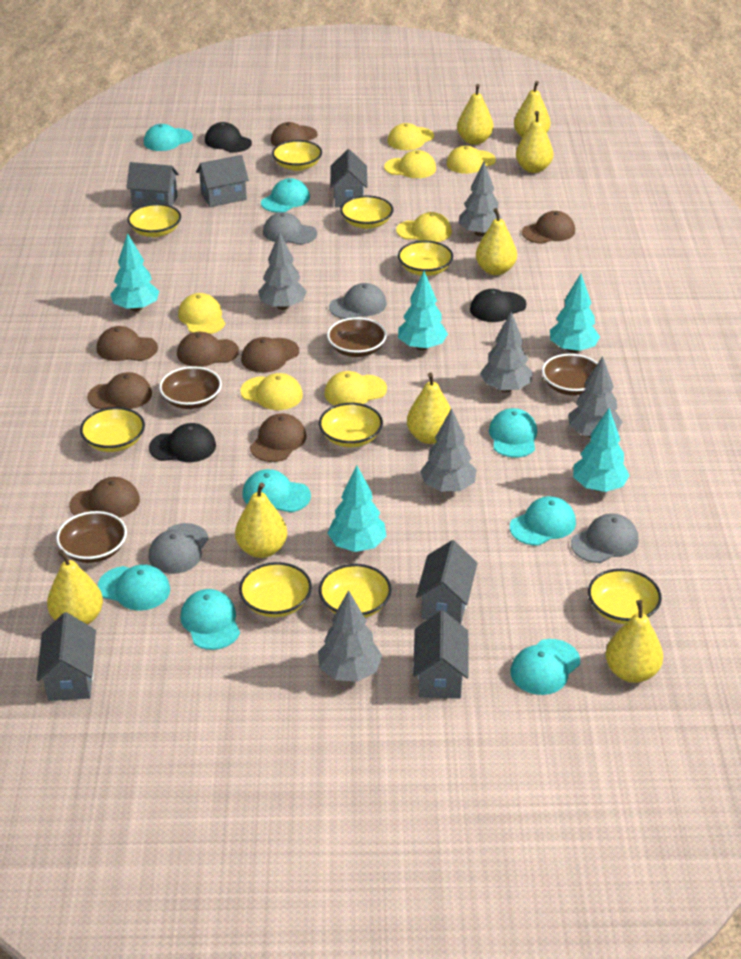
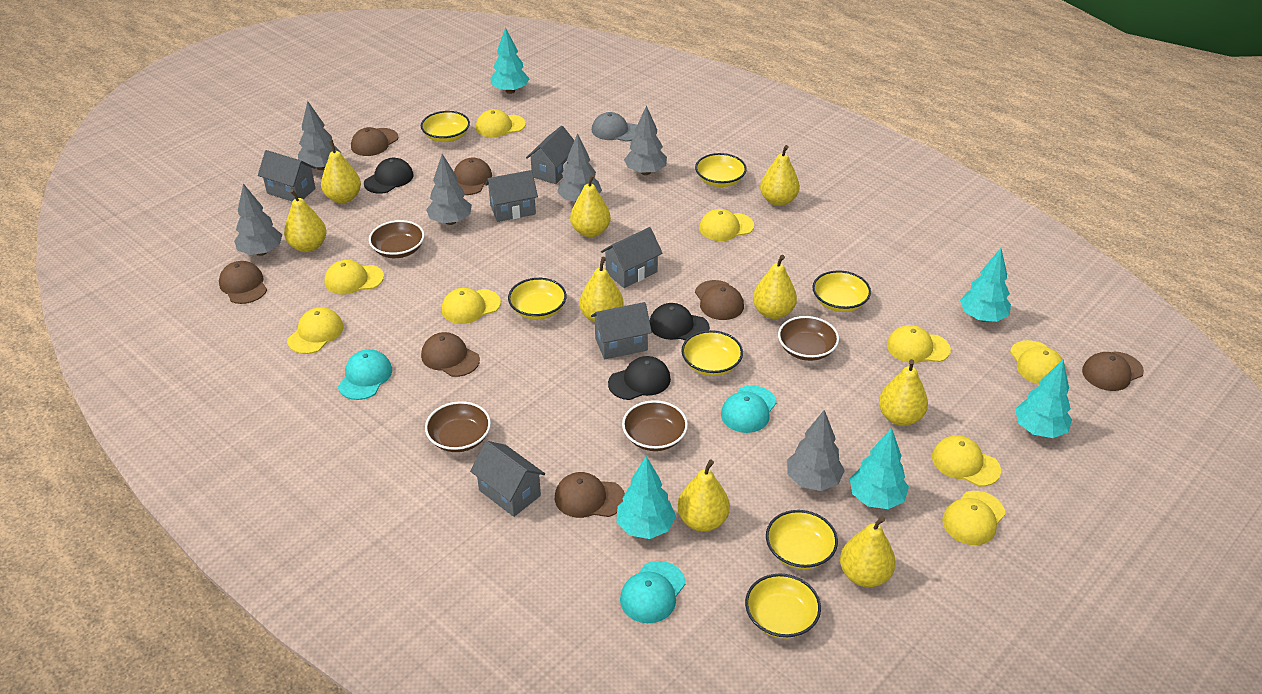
brown cap: 8 -> 7
grey cap: 4 -> 1
turquoise cap: 8 -> 3
yellow bowl: 9 -> 7
yellow cap: 7 -> 9
yellow pear: 8 -> 9

